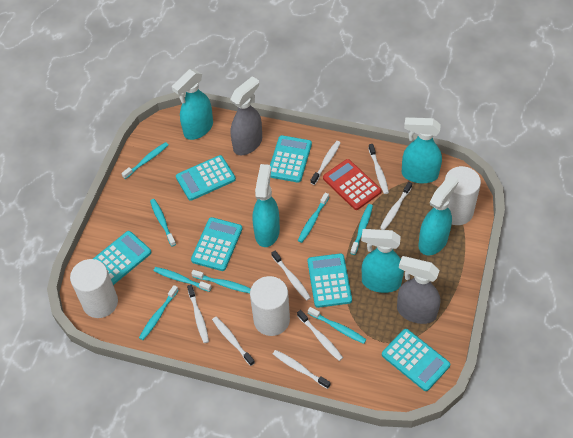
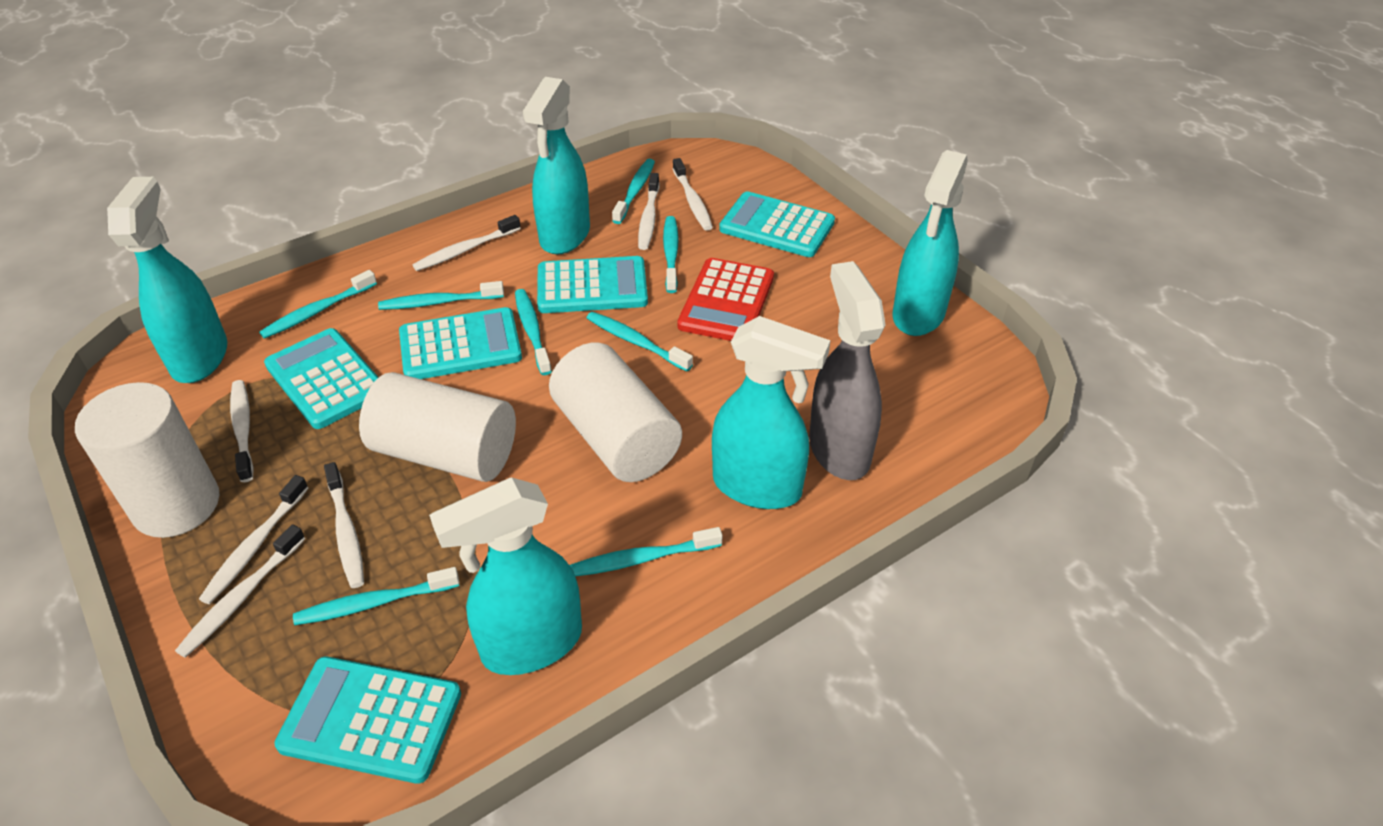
grey spray bottle: 2 -> 1
turquoise calculator: 6 -> 5
white toothbrush: 8 -> 7

